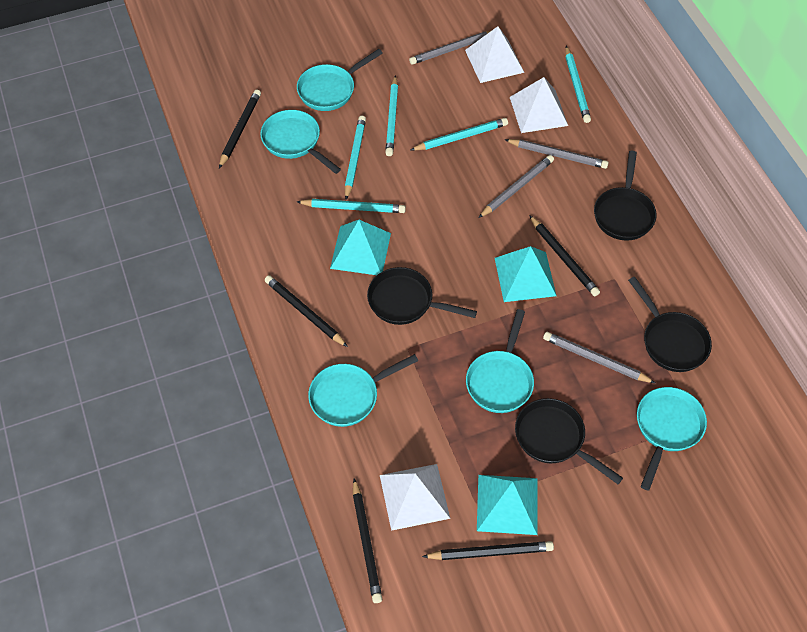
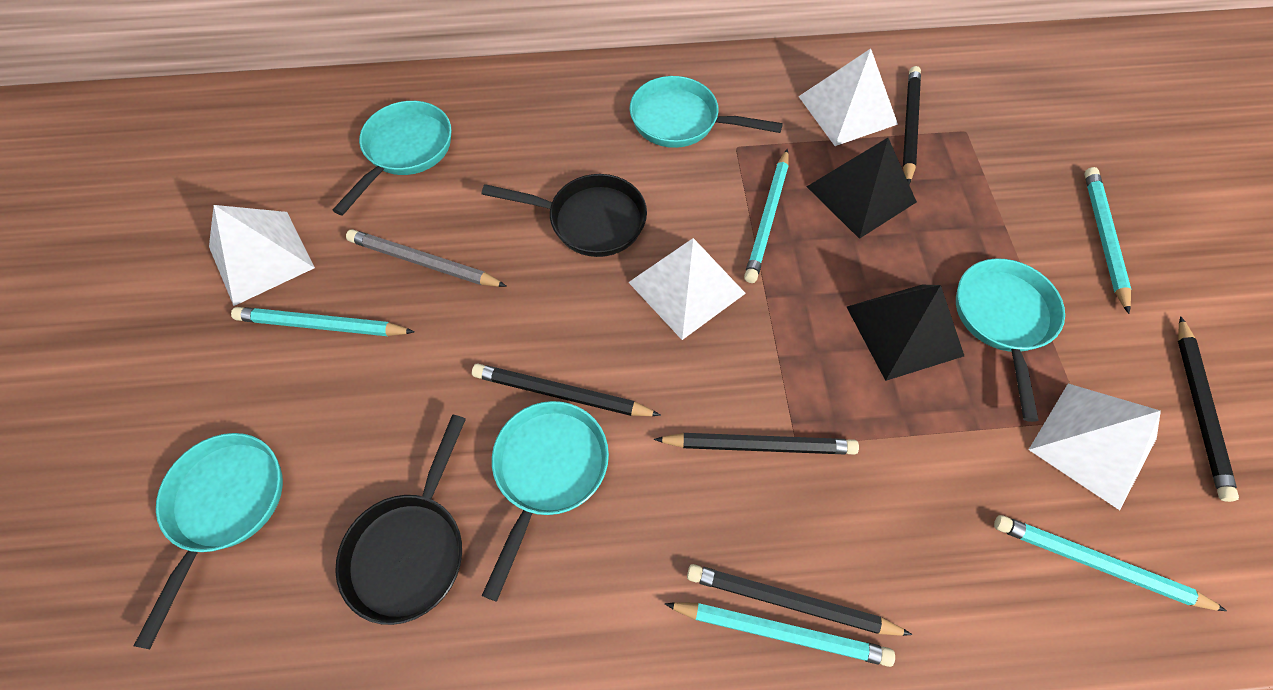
black pan: 4 -> 2
black pyramid: 0 -> 2
grey pencil: 4 -> 1
turquoise pyramid: 3 -> 0
white pyramid: 3 -> 4

